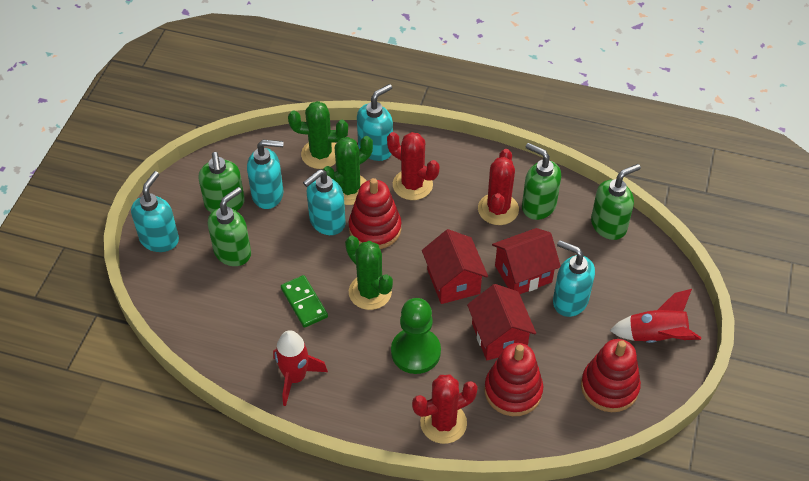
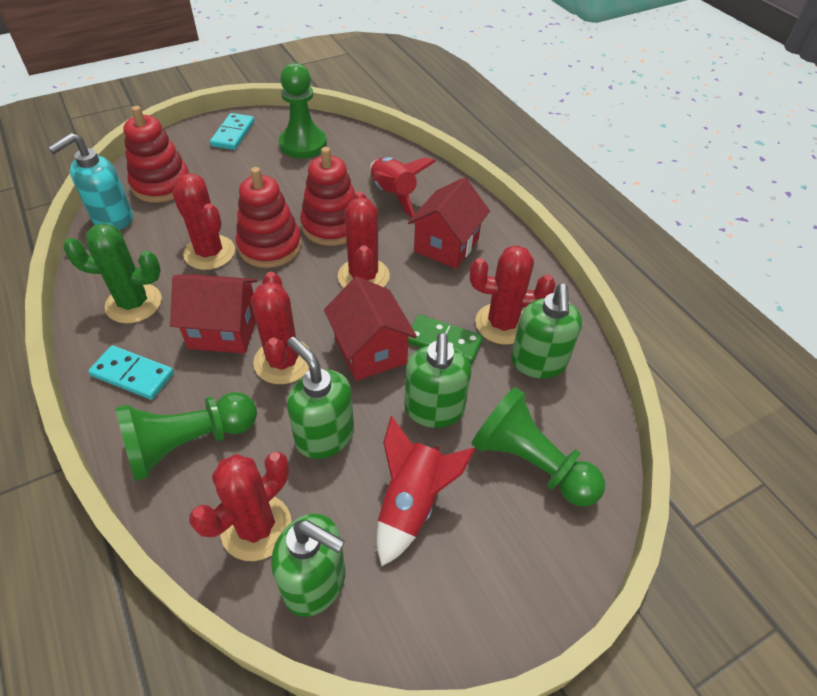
green cactus: 3 -> 1
green pawn: 1 -> 3
red cactus: 3 -> 5
turquoise domino: 0 -> 2
turquoise soap dispenser: 5 -> 1

